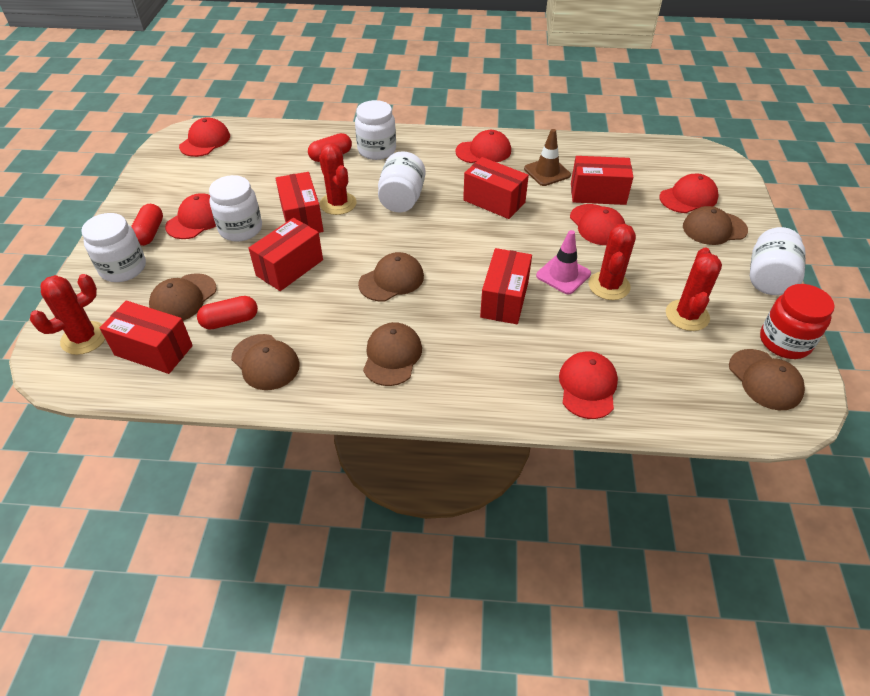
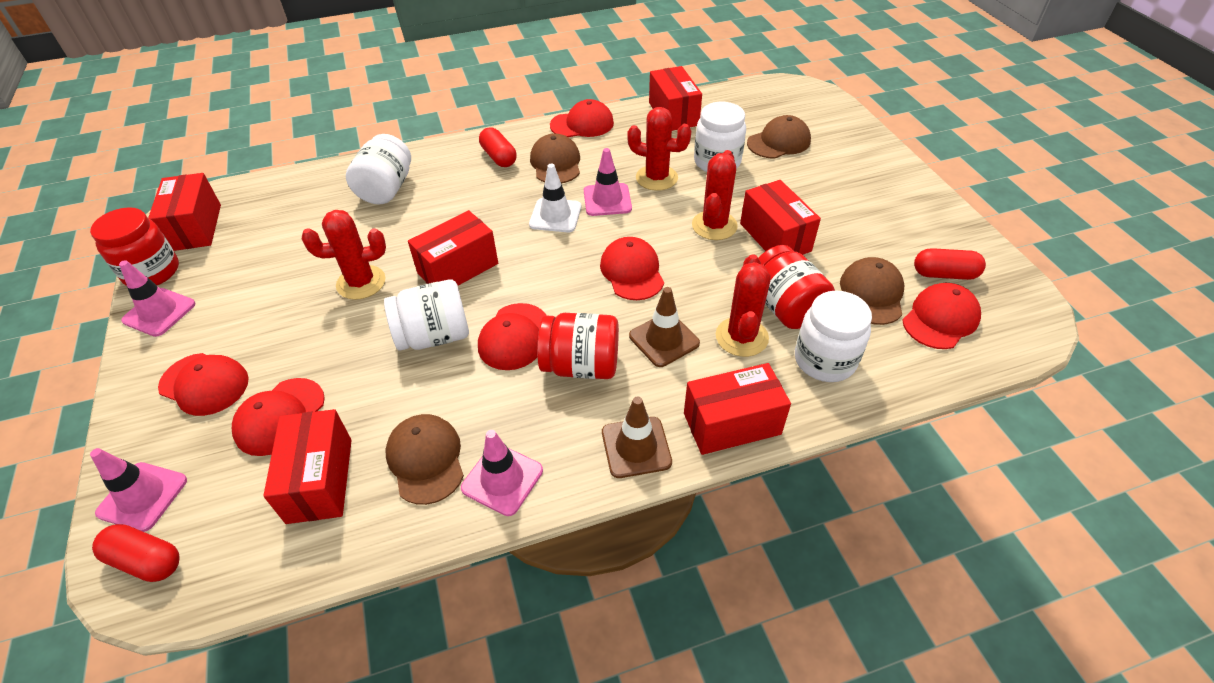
brown cap: 6 -> 4
brown traffic cone: 1 -> 2
pink traffic cone: 1 -> 4
red jar: 1 -> 3
white jar: 5 -> 4
white traffic cone: 0 -> 1

